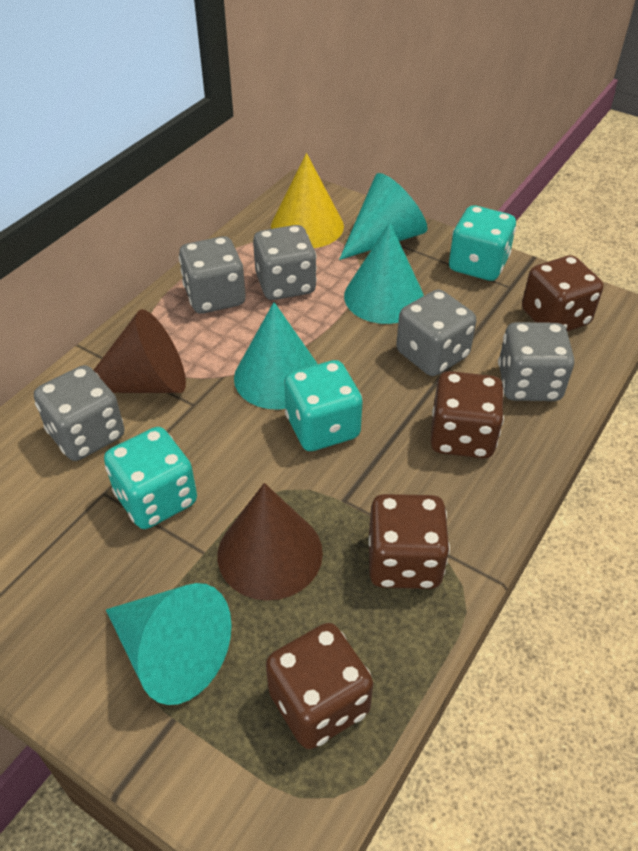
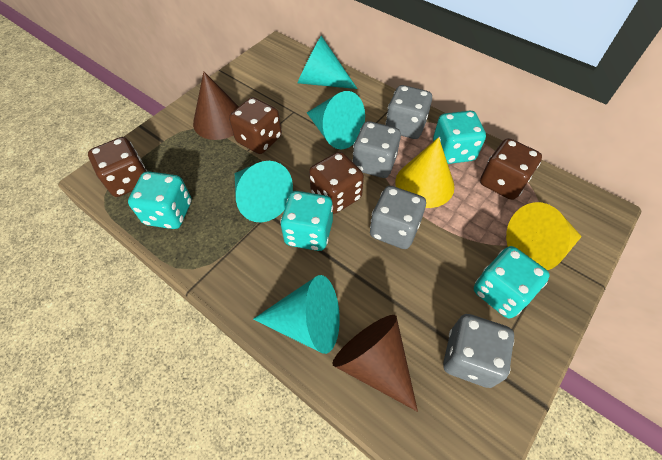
grey dice: 5 -> 4
turquoise dice: 3 -> 4
yellow cone: 1 -> 2

